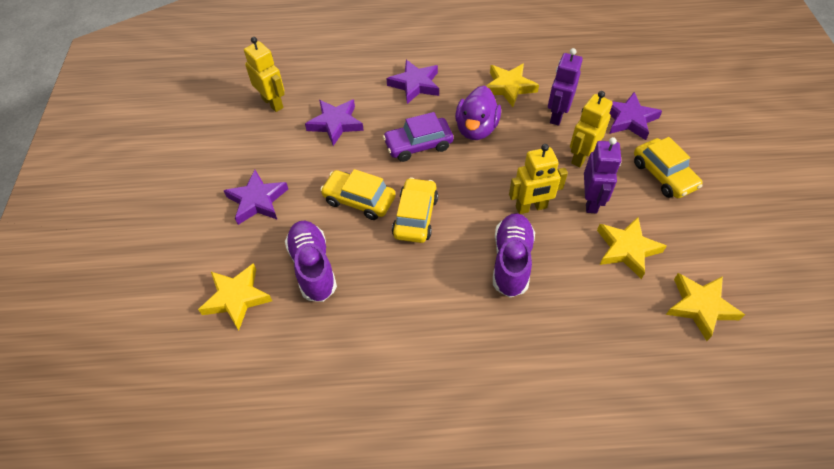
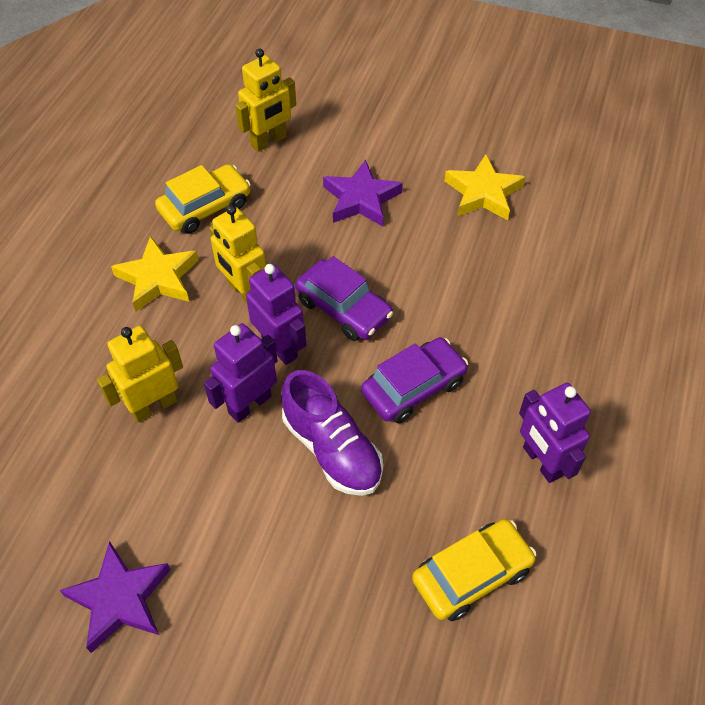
purple car: 1 -> 2
purple duck: 1 -> 0
purple robot: 2 -> 3
purple shoe: 2 -> 1
purple star: 4 -> 2
yellow car: 3 -> 2
yellow star: 4 -> 2

